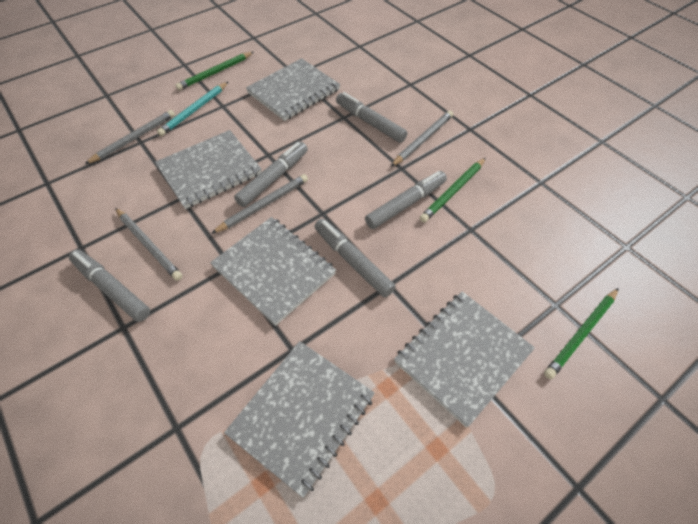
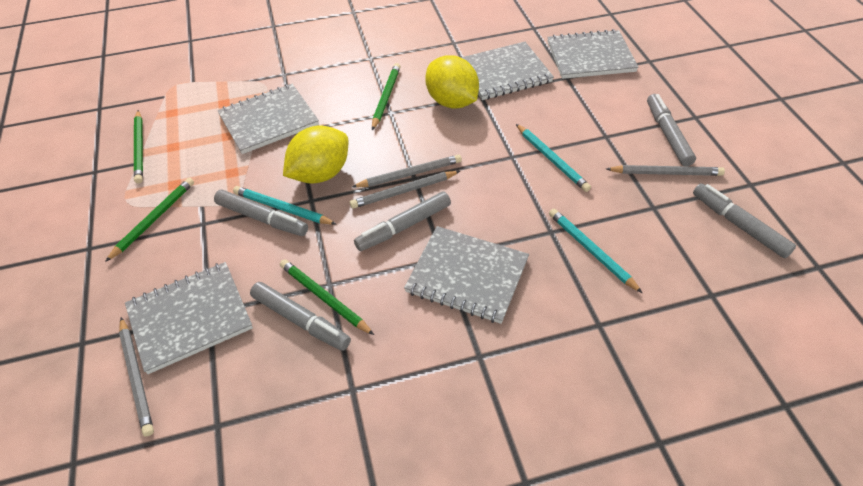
green pencil: 3 -> 4
turquoise pencil: 1 -> 3
yellow lemon: 0 -> 2

